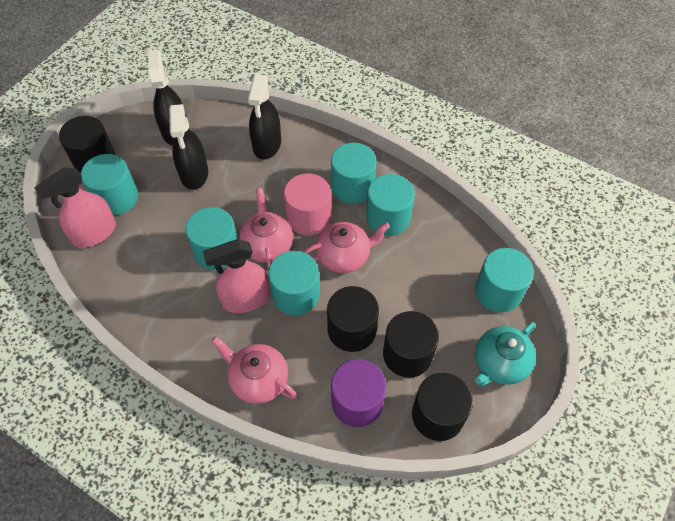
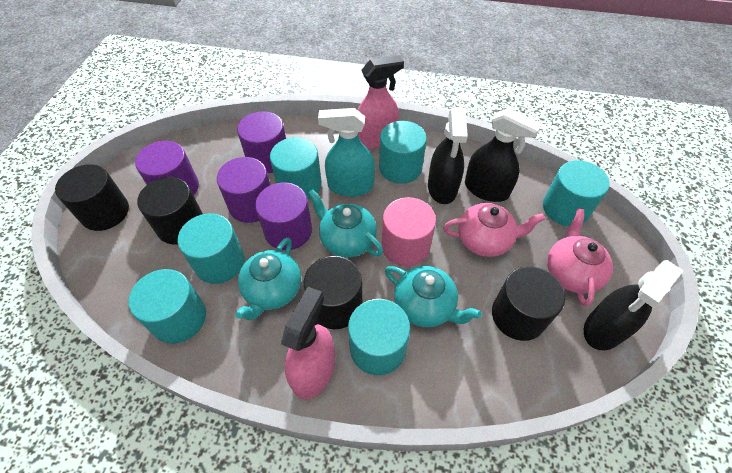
pink teapot: 3 -> 2
purple cylinder: 1 -> 4
turquoise spray bottle: 0 -> 1
turquoise teapot: 1 -> 3

